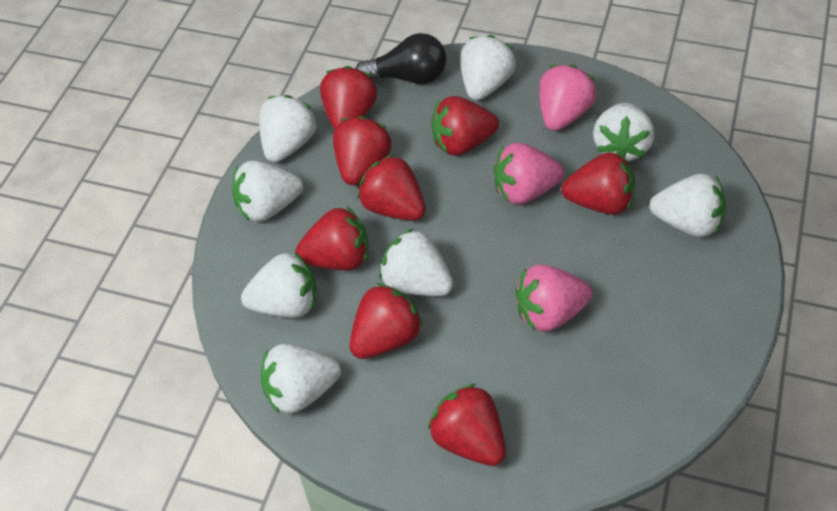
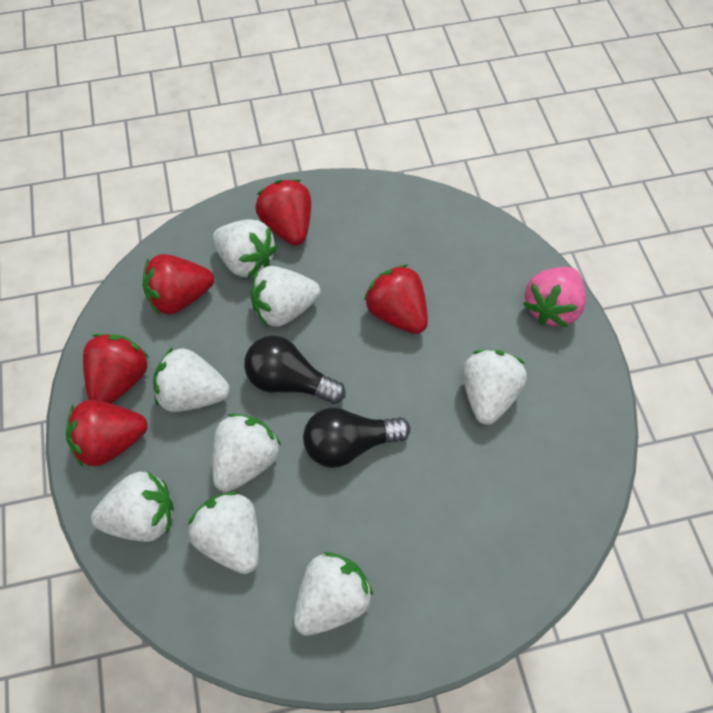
black light bulb: 1 -> 2
pink strawberry: 3 -> 1
red strawberry: 8 -> 5

